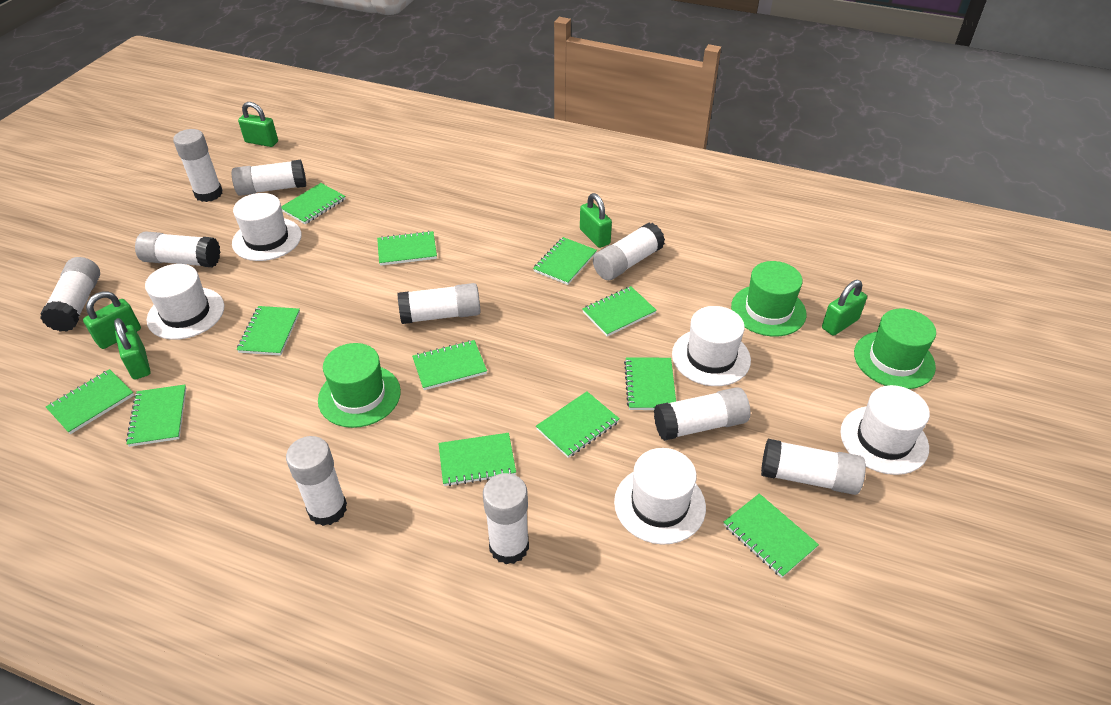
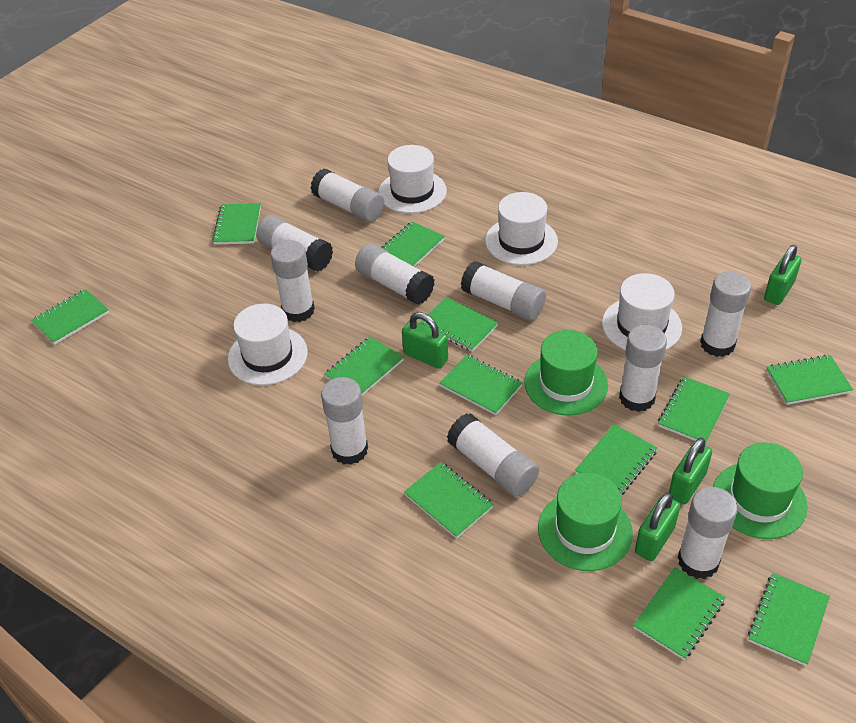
green padlock: 5 -> 4
white hat: 5 -> 4

